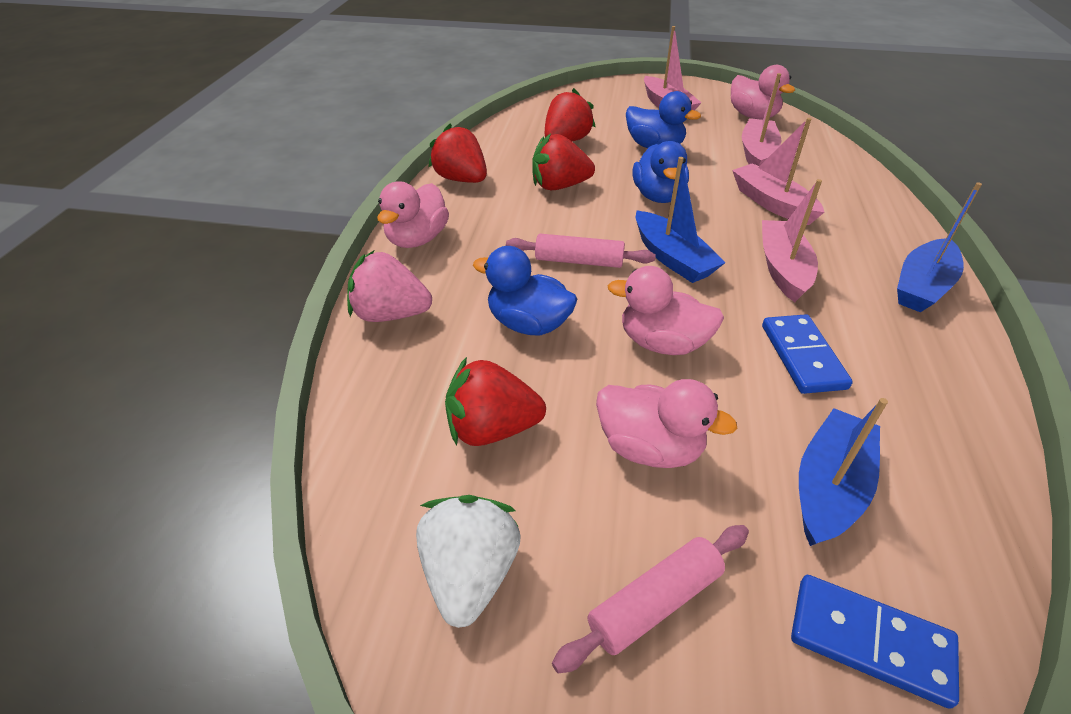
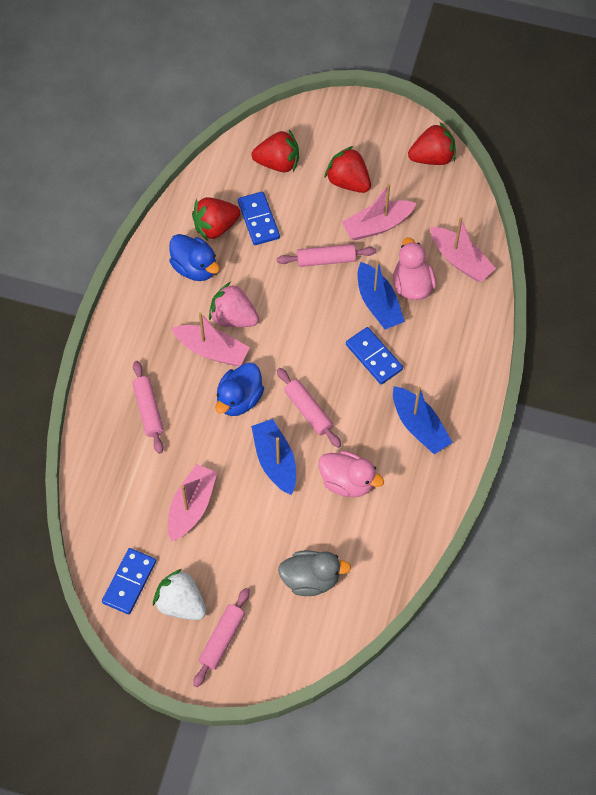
blue domino: 2 -> 3
blue duck: 3 -> 2
grey duck: 0 -> 1
pink duck: 4 -> 2
pink rolling pin: 2 -> 4

